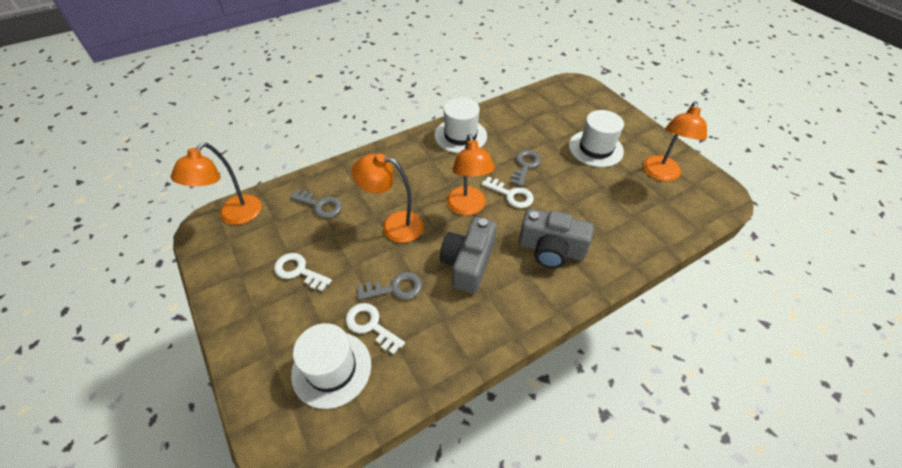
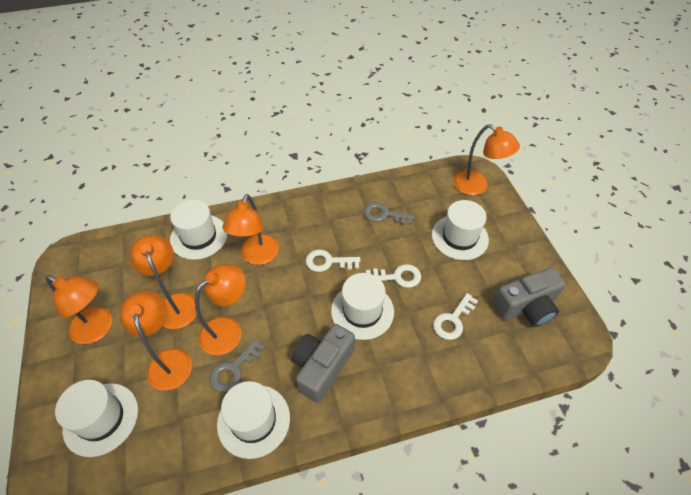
grey key: 3 -> 2
orange lamp: 4 -> 6
white hat: 3 -> 5

